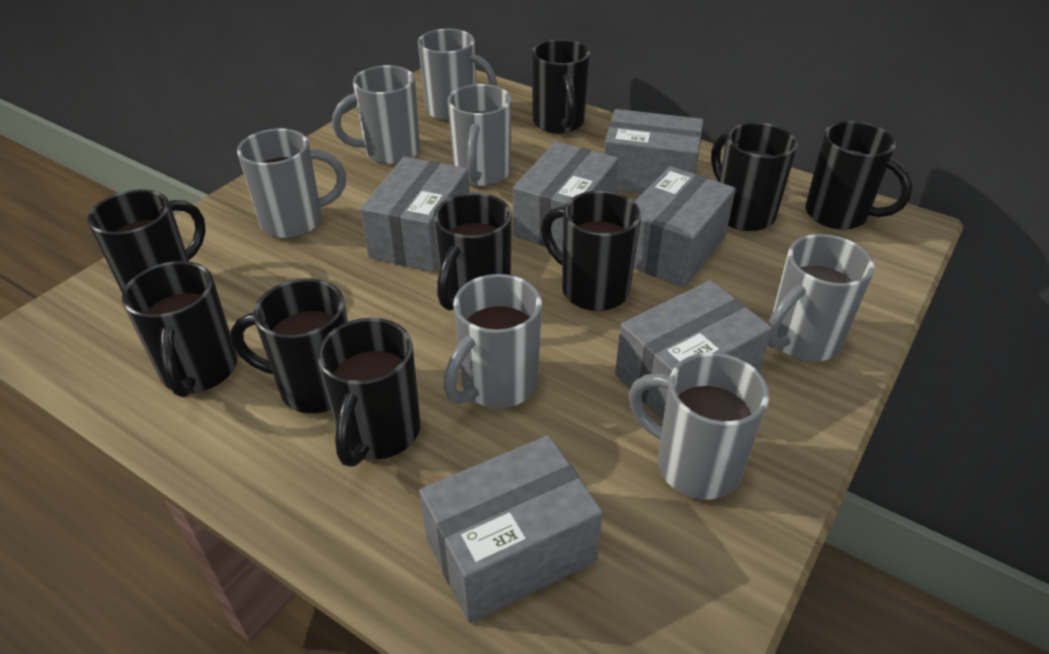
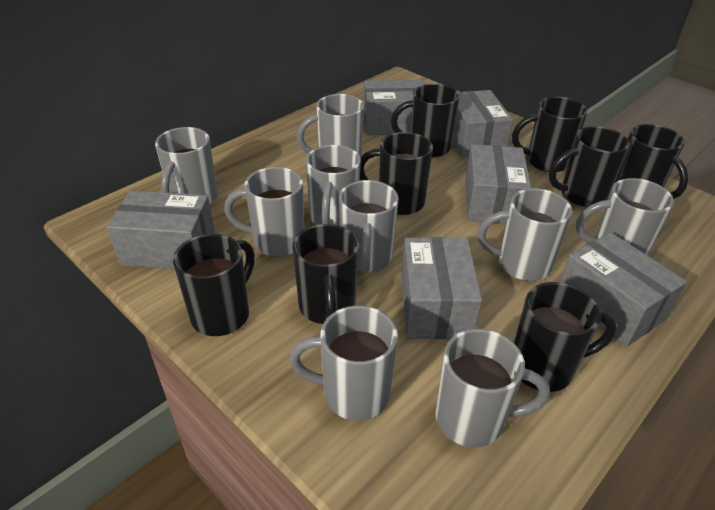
black mug: 9 -> 8
grey mug: 7 -> 9

